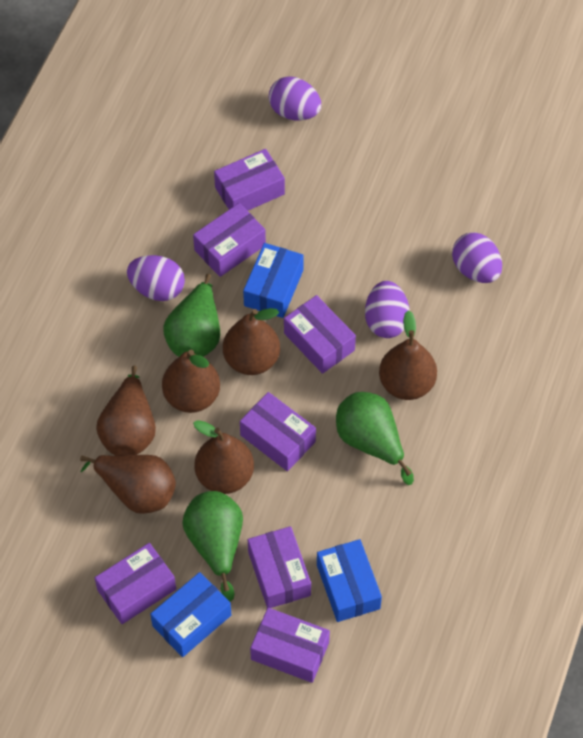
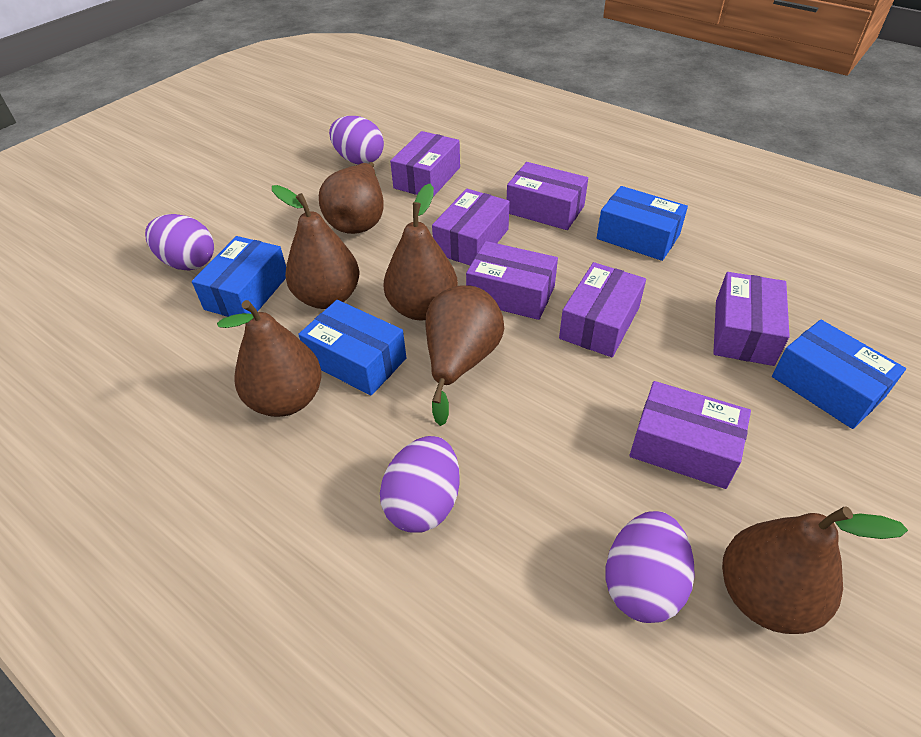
blue box: 3 -> 4
green pear: 3 -> 0

